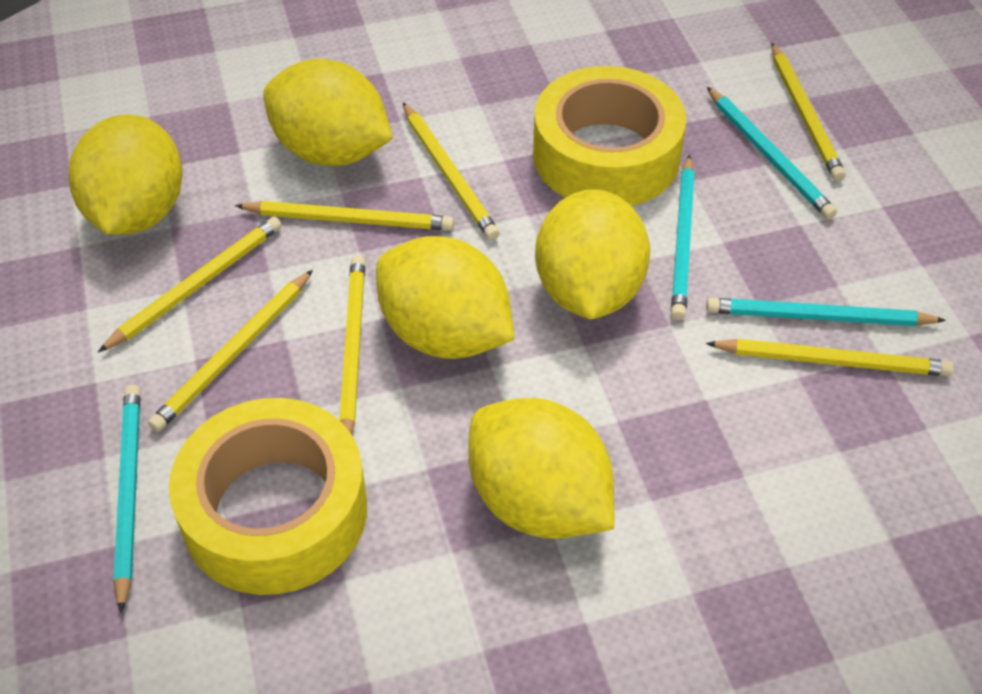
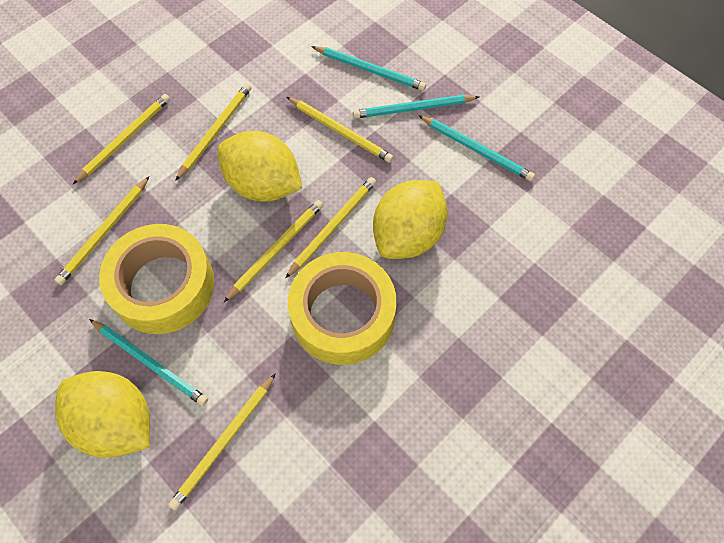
yellow lemon: 5 -> 3

